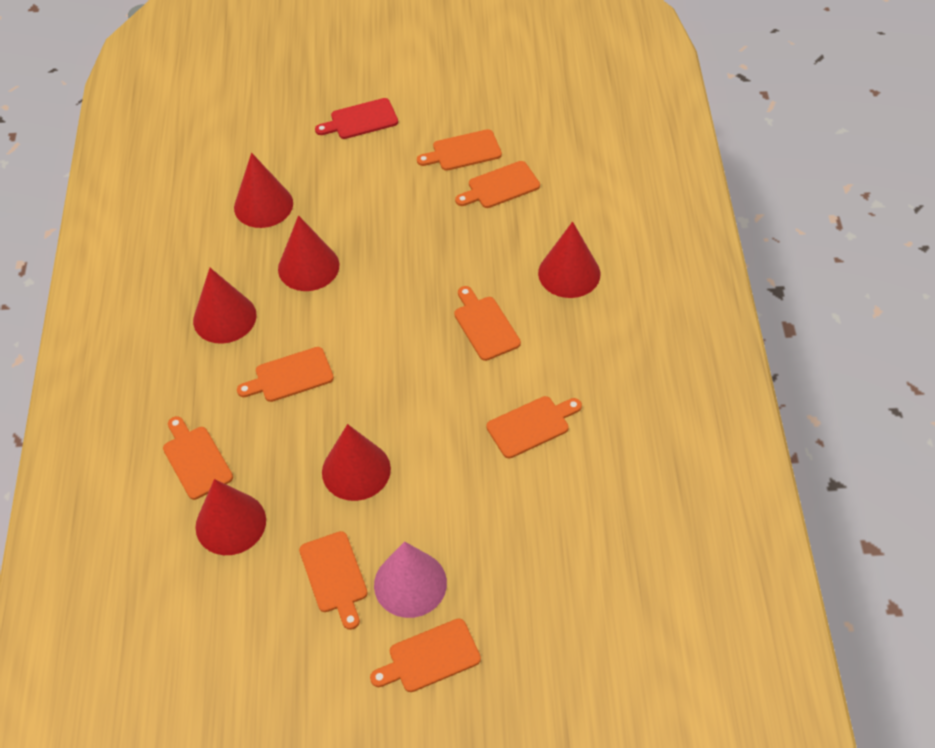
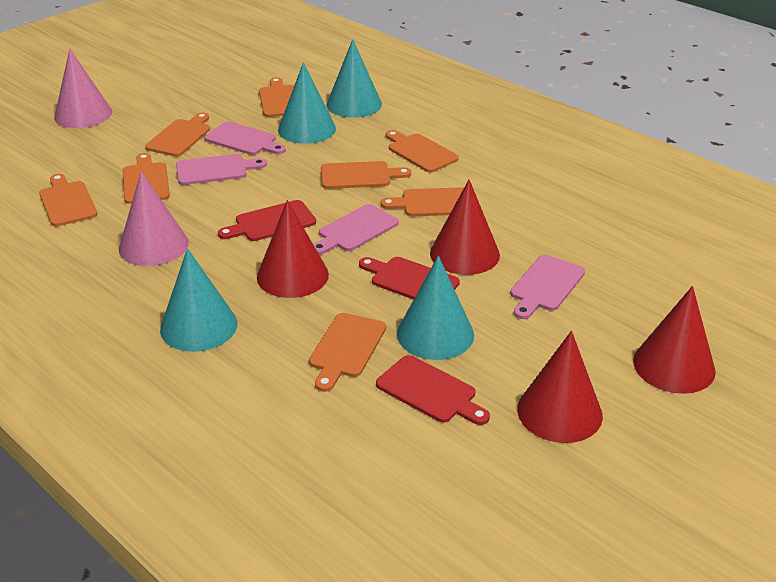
pink cone: 1 -> 2
pink cutting board: 0 -> 4
red cone: 6 -> 4
red cutting board: 1 -> 3
turquoise cone: 0 -> 4

